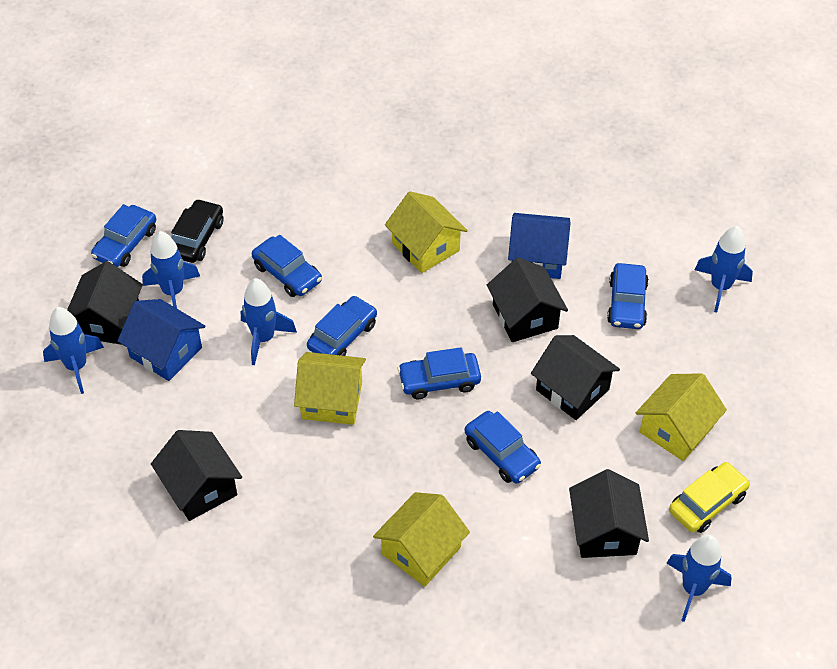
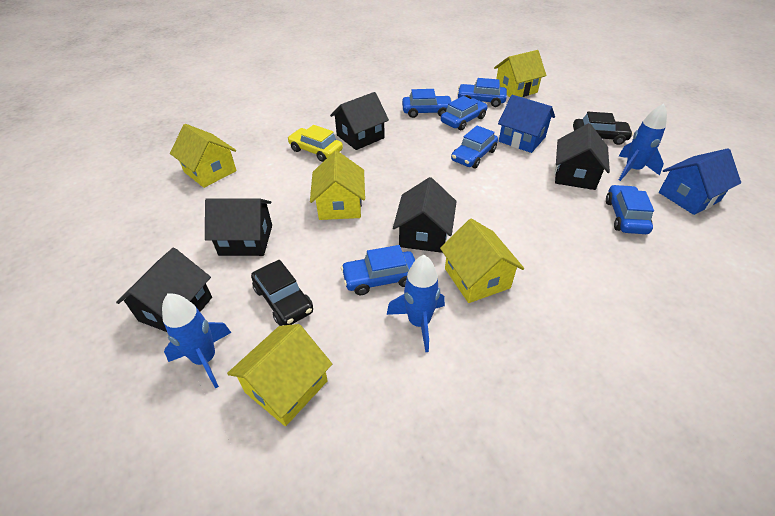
black car: 1 -> 2
blue rocket: 5 -> 3
yellow house: 4 -> 5

